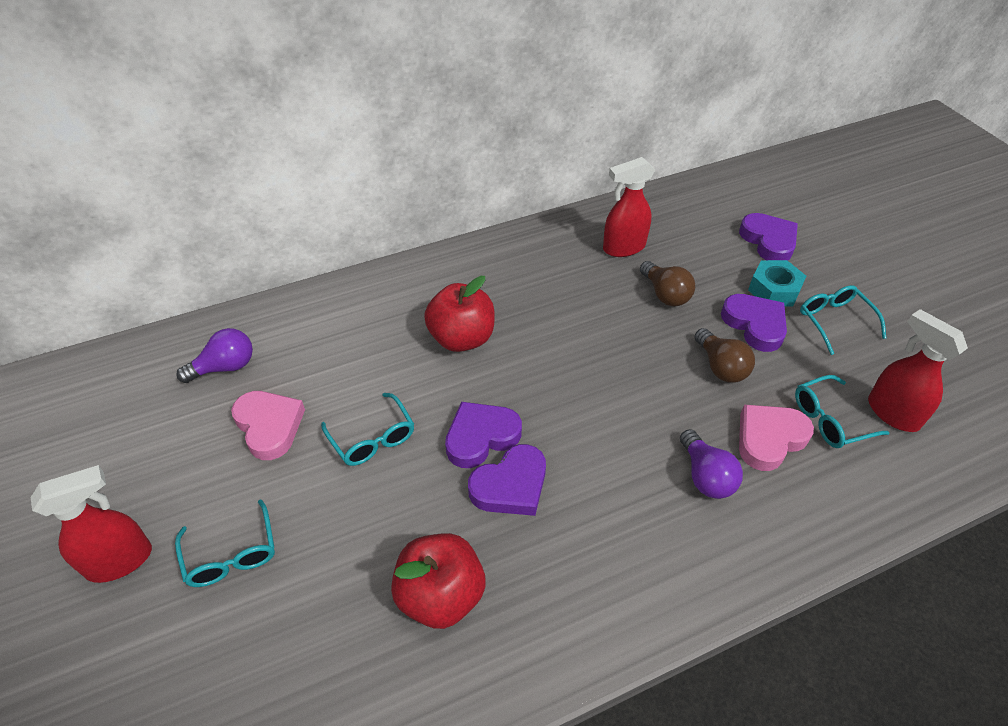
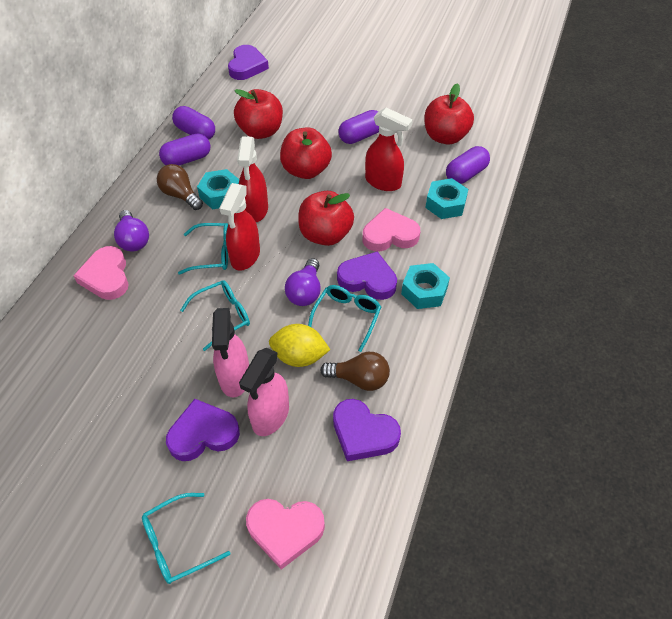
pink heart: 2 -> 3
pink spray bottle: 0 -> 2
purple capsule: 0 -> 4
red apple: 2 -> 4
turquoise nut: 1 -> 3
yellow lemon: 0 -> 1

